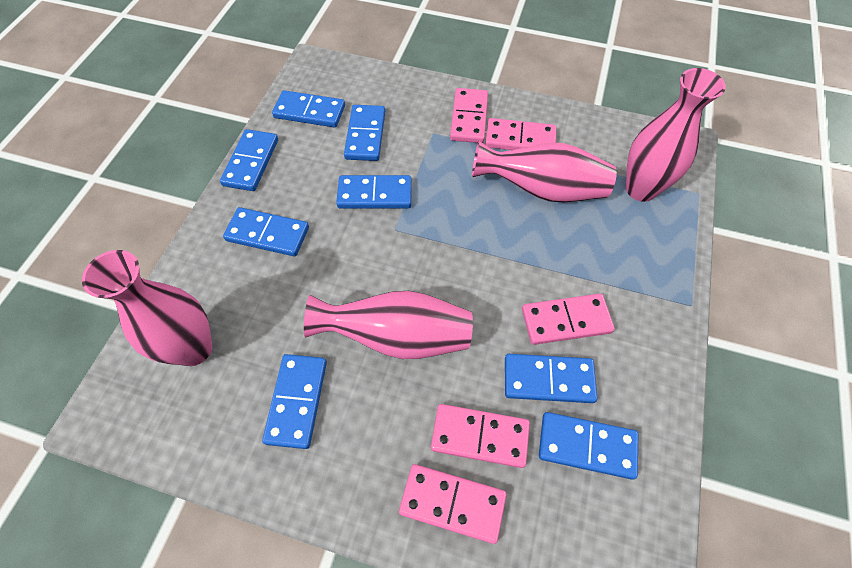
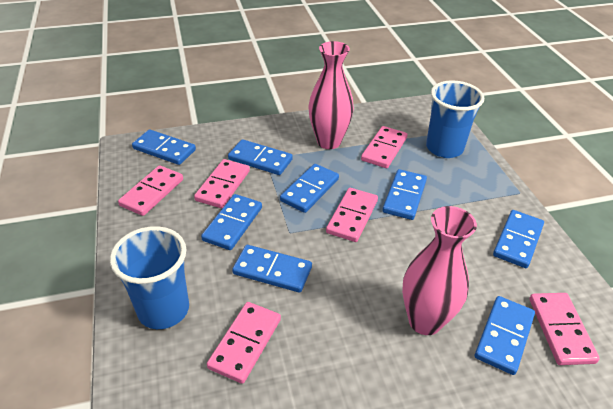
blue cup: 0 -> 2
pink domino: 5 -> 6
pink vase: 4 -> 2

